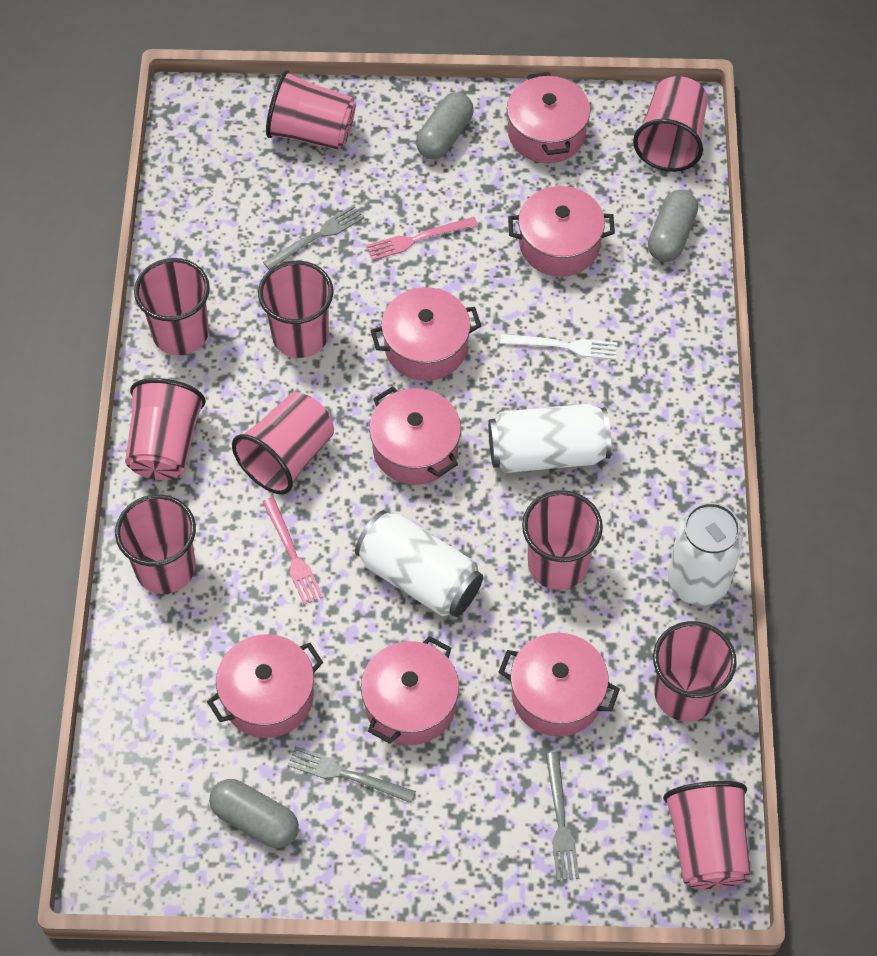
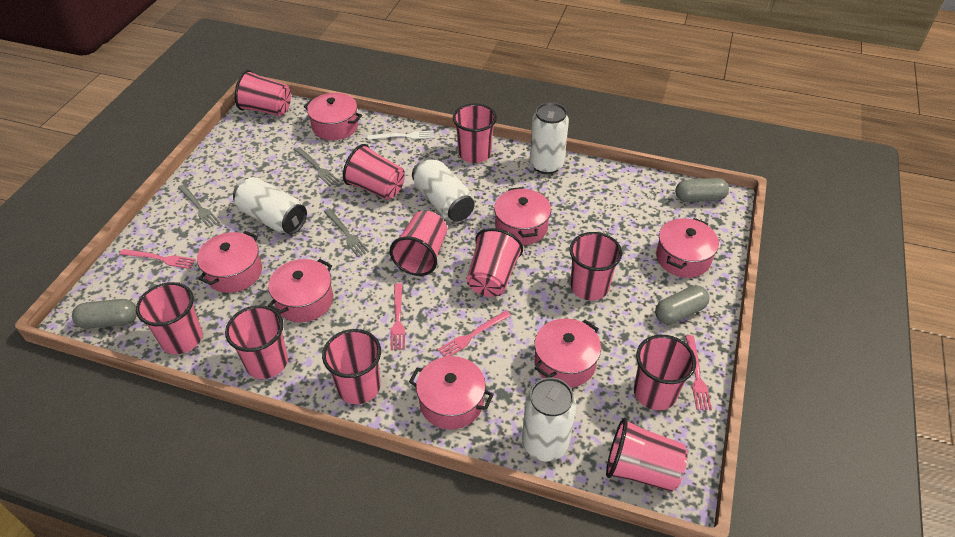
pink cup: 10 -> 11
pink fork: 2 -> 4
white can: 3 -> 4

